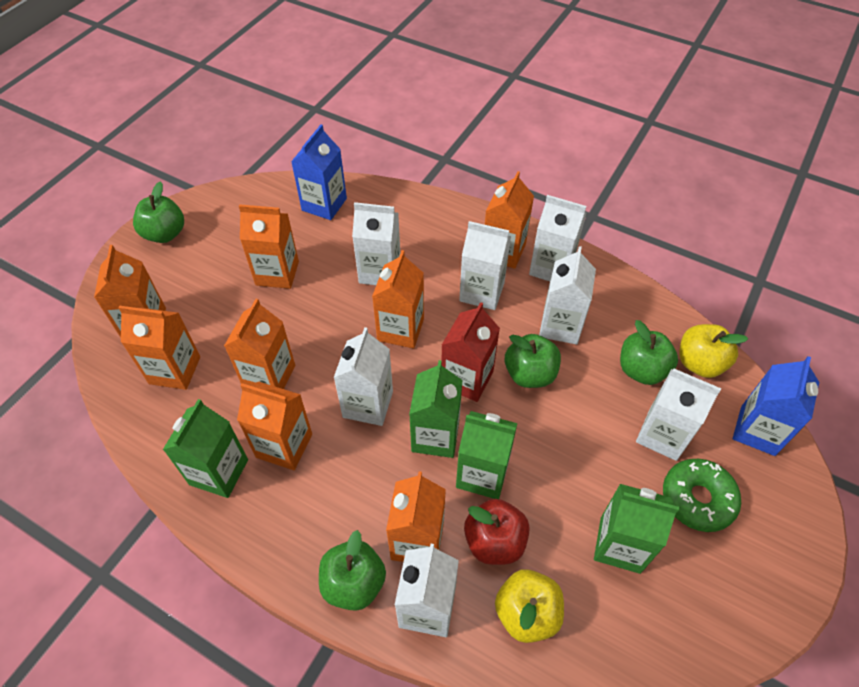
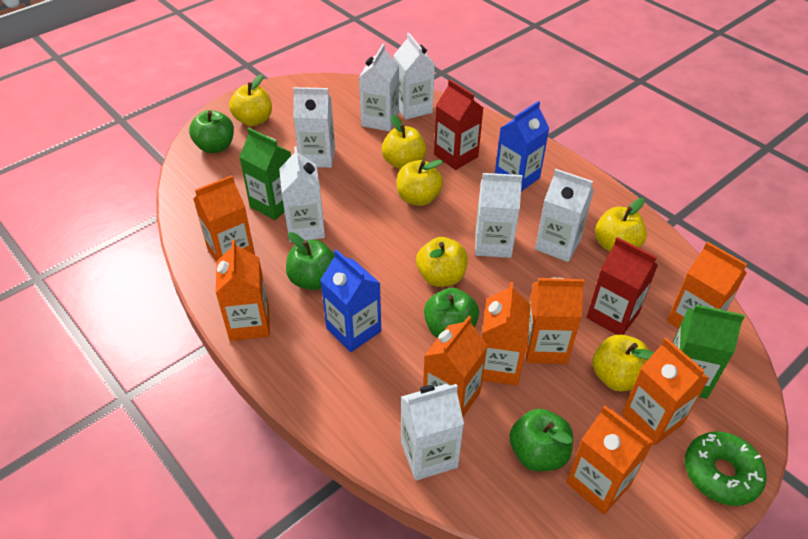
green carton: 4 -> 2
red apple: 1 -> 0
red carton: 1 -> 2
yellow apple: 2 -> 6

